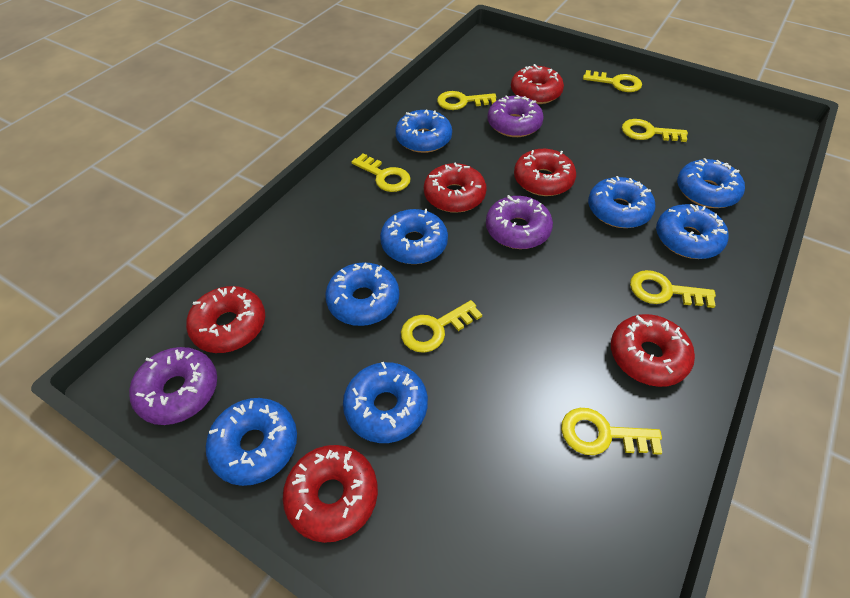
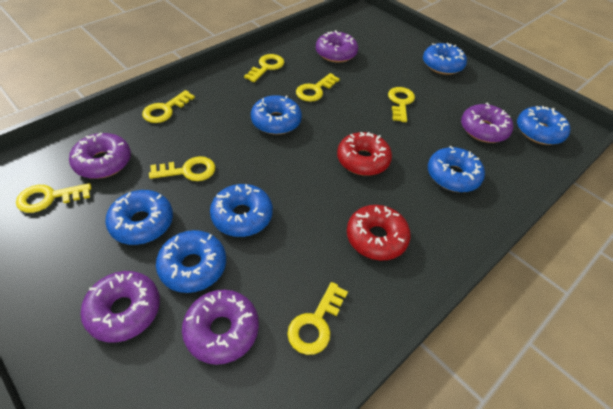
blue donut: 8 -> 7
purple donut: 3 -> 5
red donut: 6 -> 2

